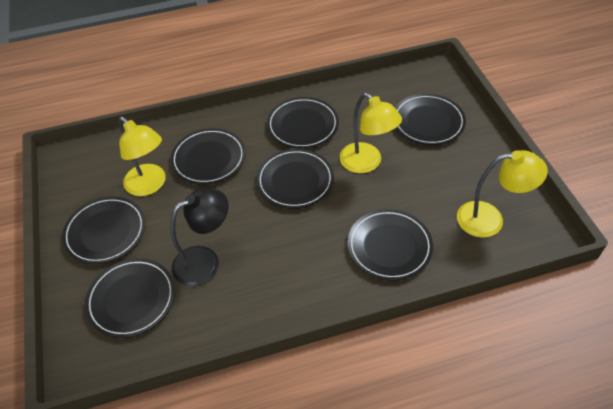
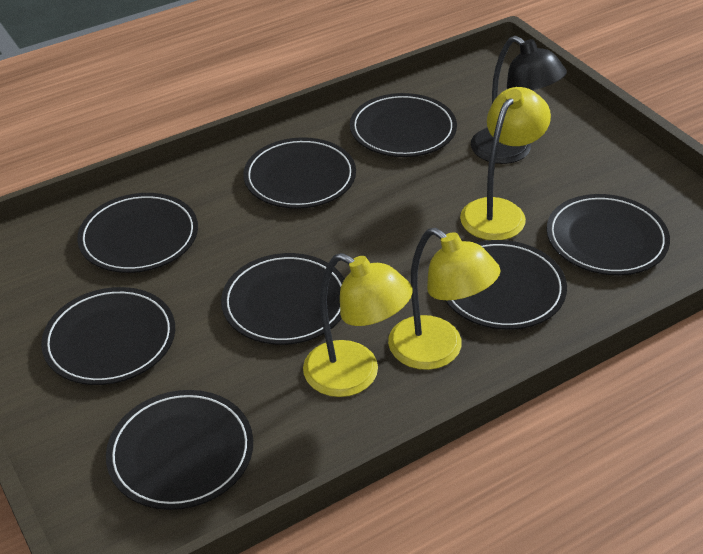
black plate: 7 -> 8

